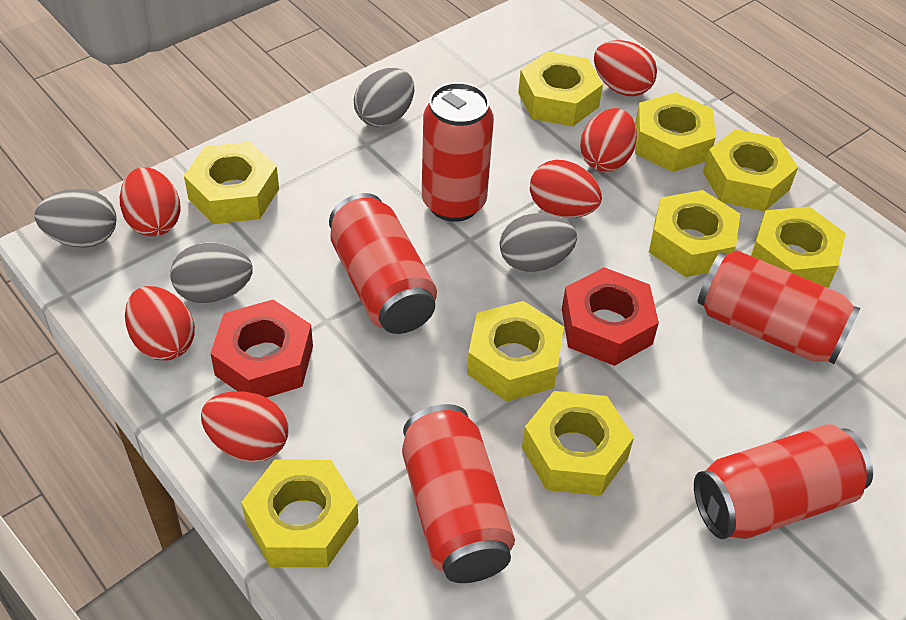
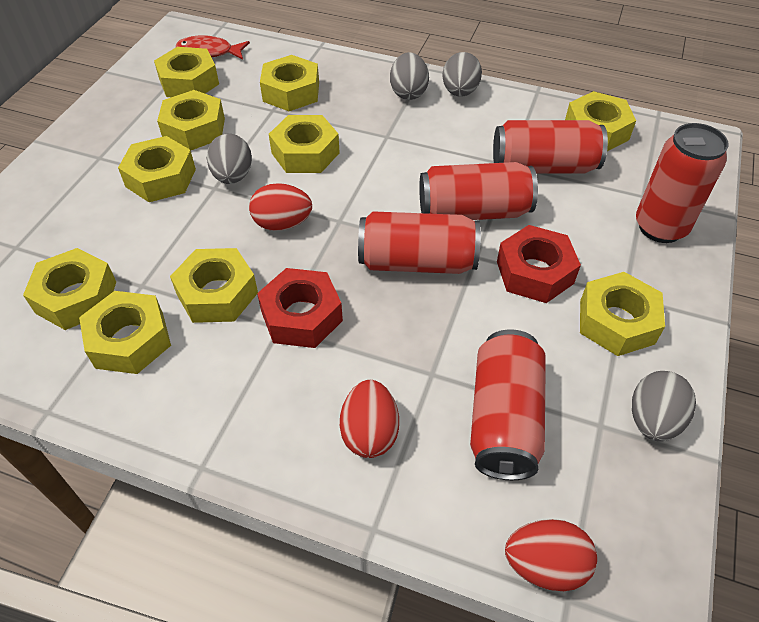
red egg: 6 -> 3
red fish: 0 -> 1
yellow nut: 9 -> 10

